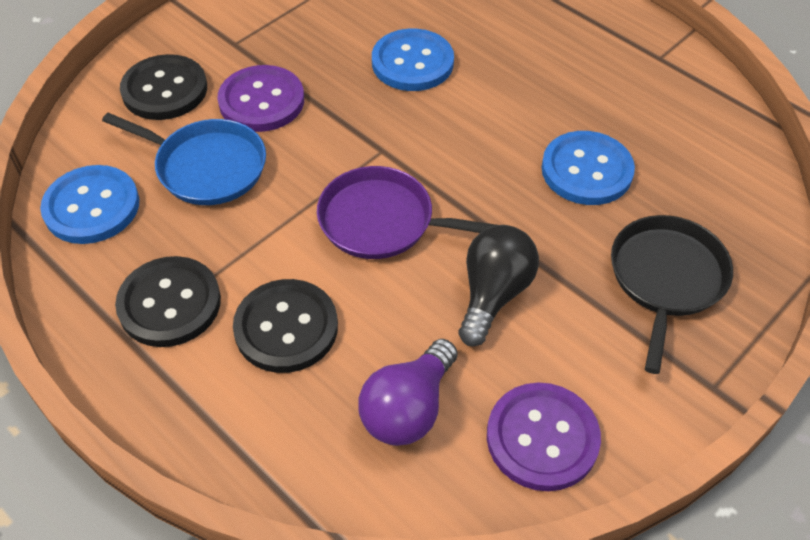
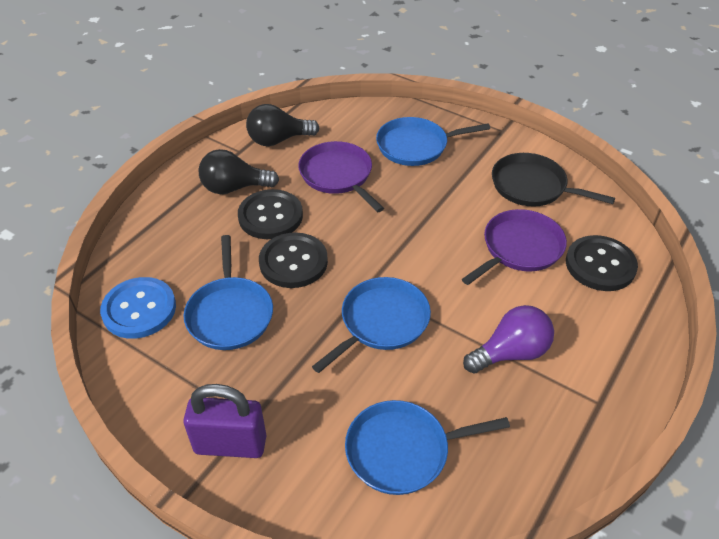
black light bulb: 1 -> 2
blue button: 3 -> 1
blue pan: 1 -> 4
purple button: 2 -> 0
purple padlock: 0 -> 1
purple pan: 1 -> 2

